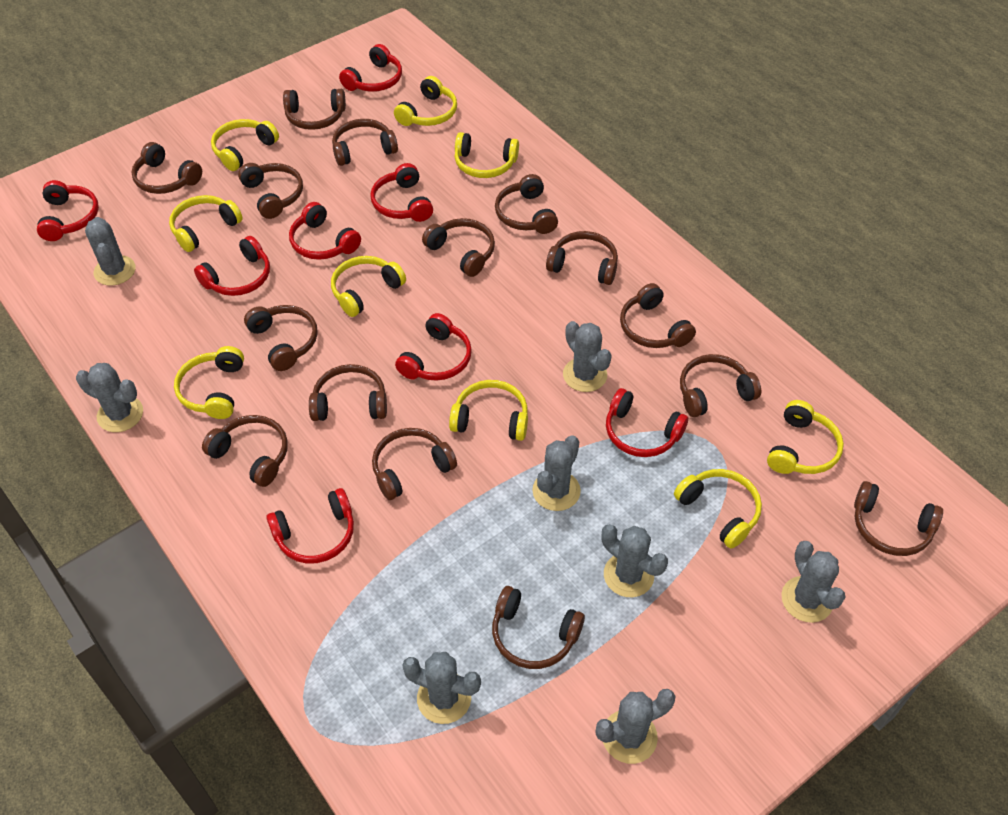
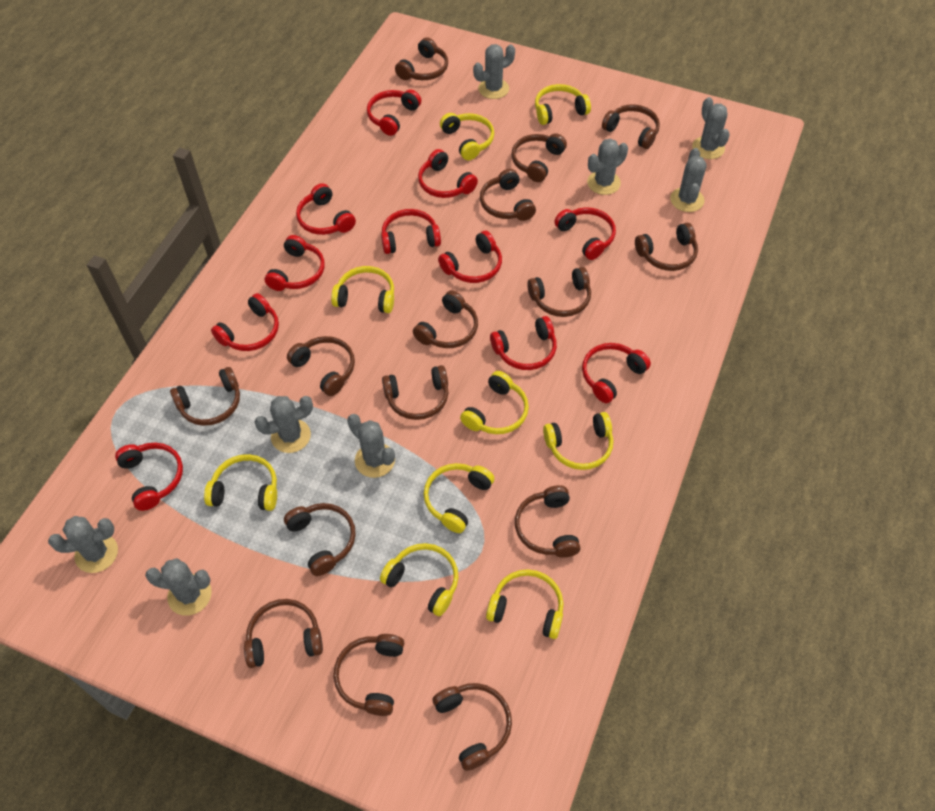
red headphones: 8 -> 11

